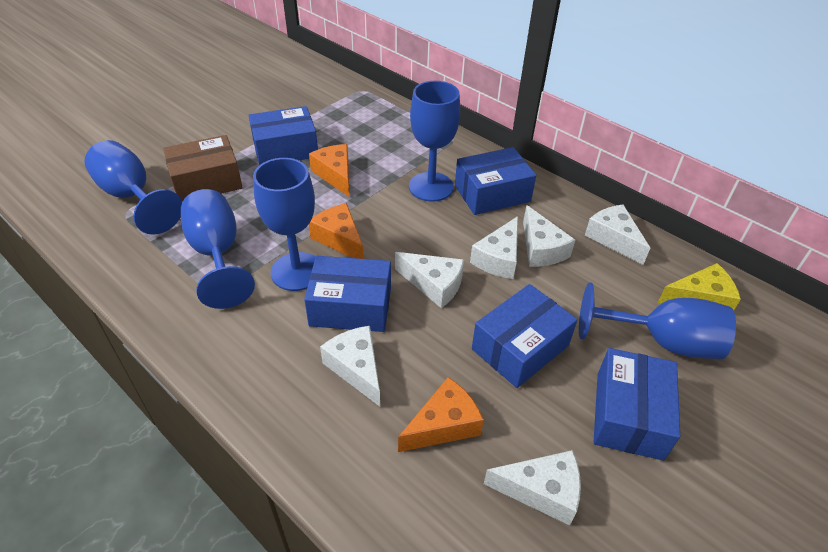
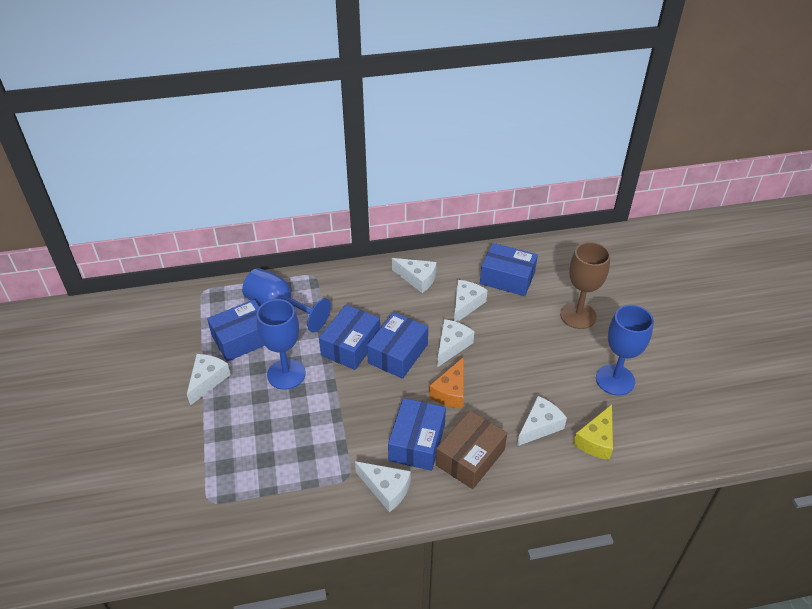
blue goblet: 5 -> 3
brown goblet: 0 -> 1
orange cheese: 3 -> 1

